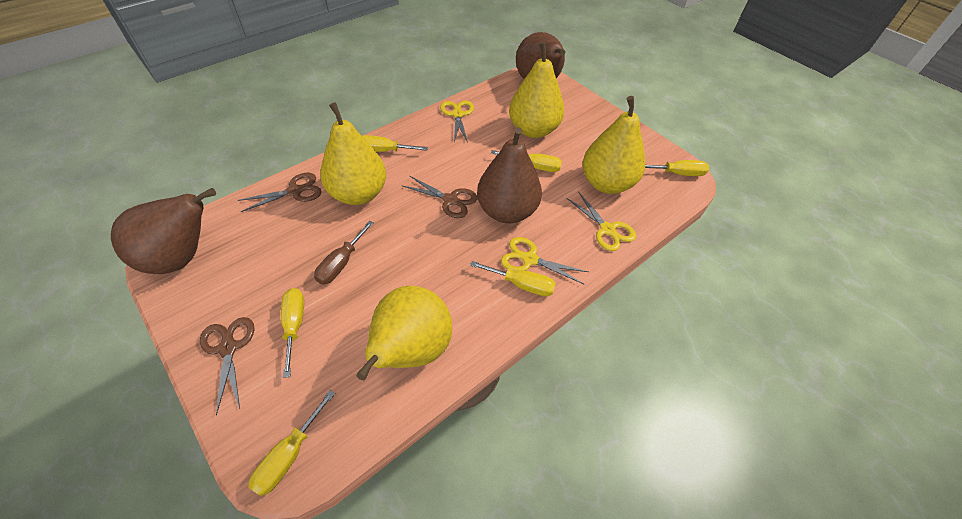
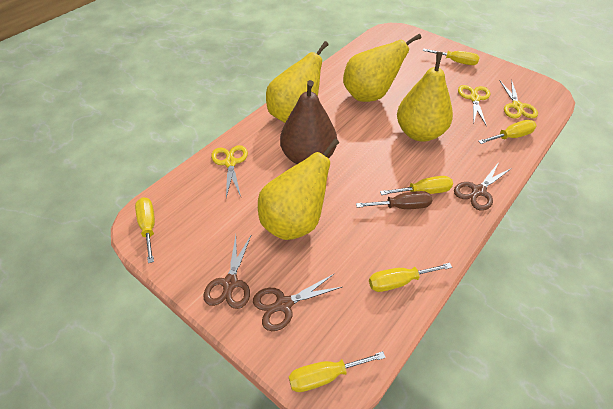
brown pear: 3 -> 1

